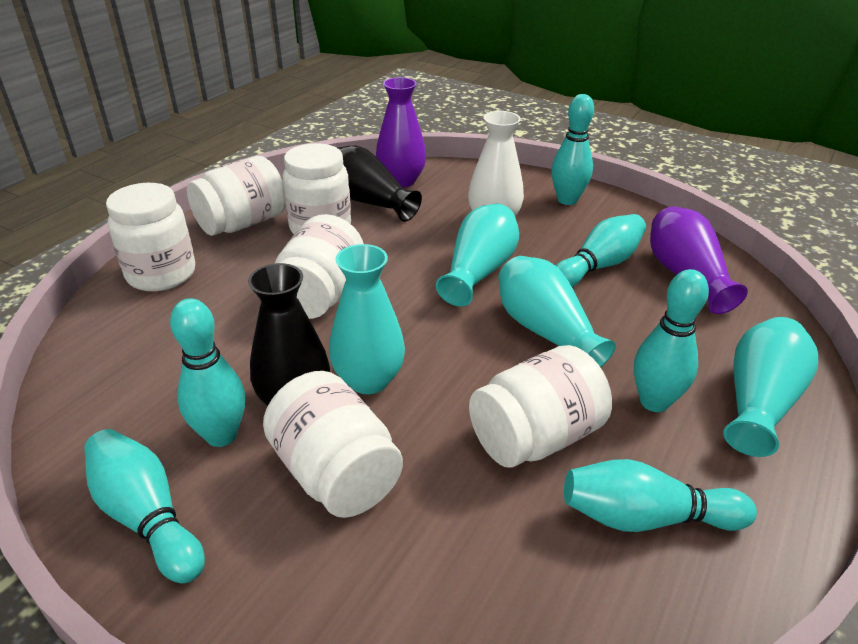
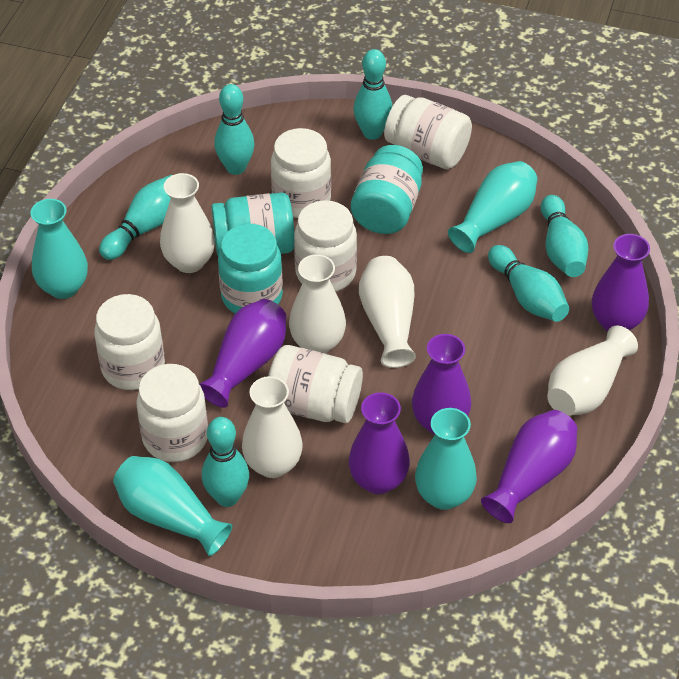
black vase: 2 -> 0
purple vase: 2 -> 5
turquoise jar: 0 -> 3
white vase: 1 -> 5

